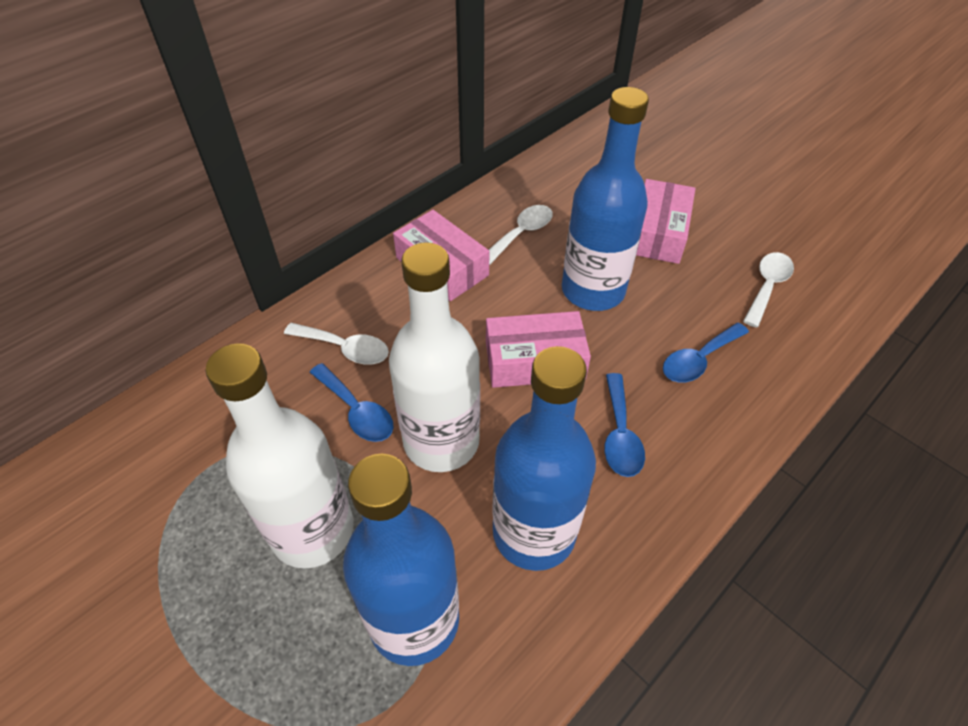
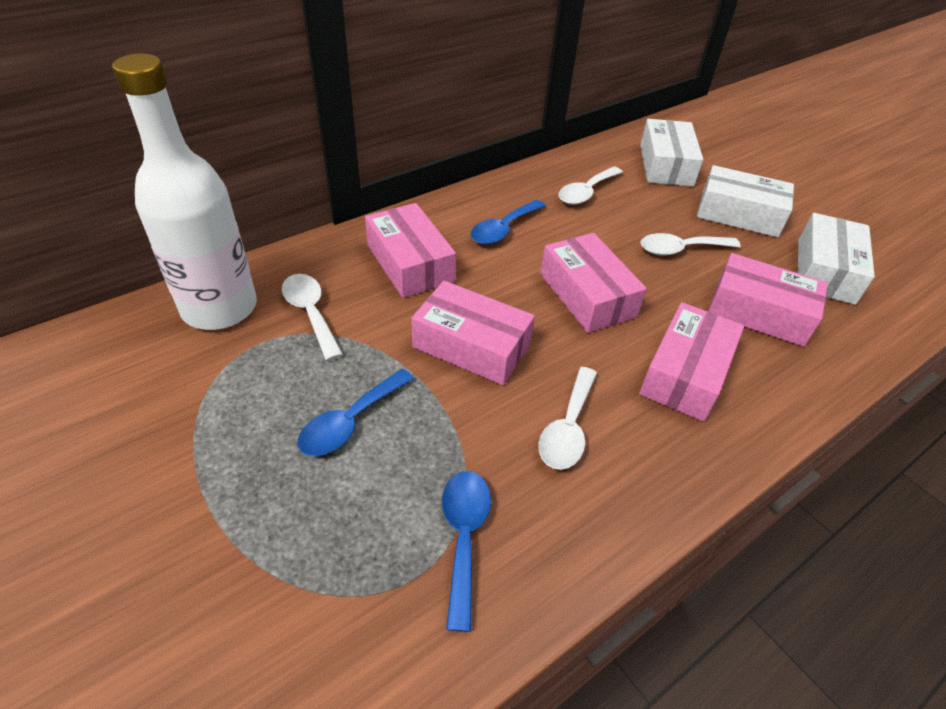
blue bottle: 3 -> 0
pink box: 3 -> 5
white bottle: 2 -> 1
white box: 0 -> 3
white spoon: 3 -> 4

